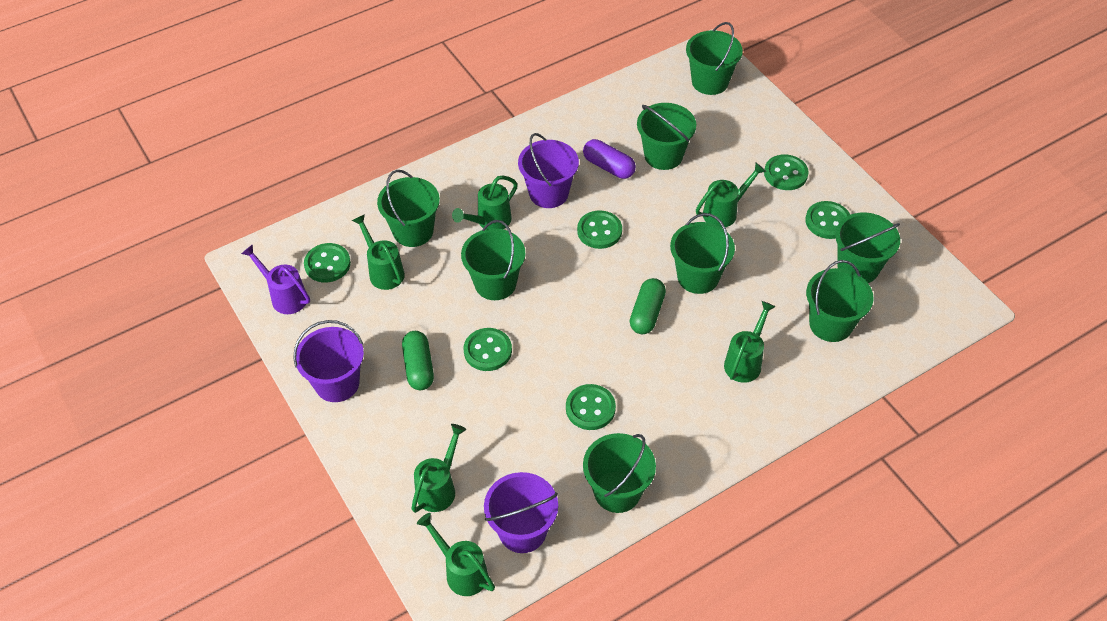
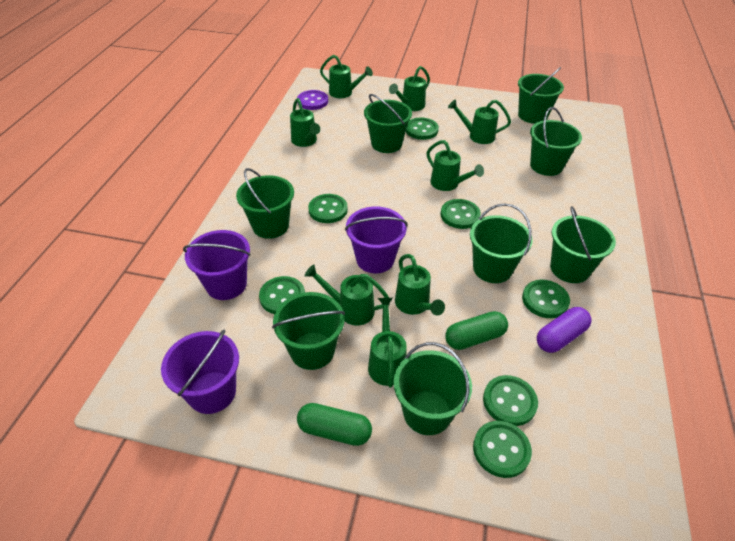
green button: 6 -> 7
green watering can: 6 -> 8
purple button: 0 -> 1
purple watering can: 1 -> 0

